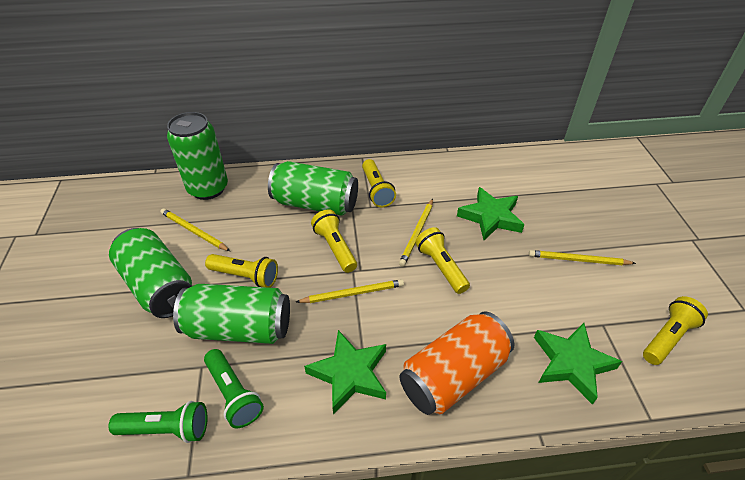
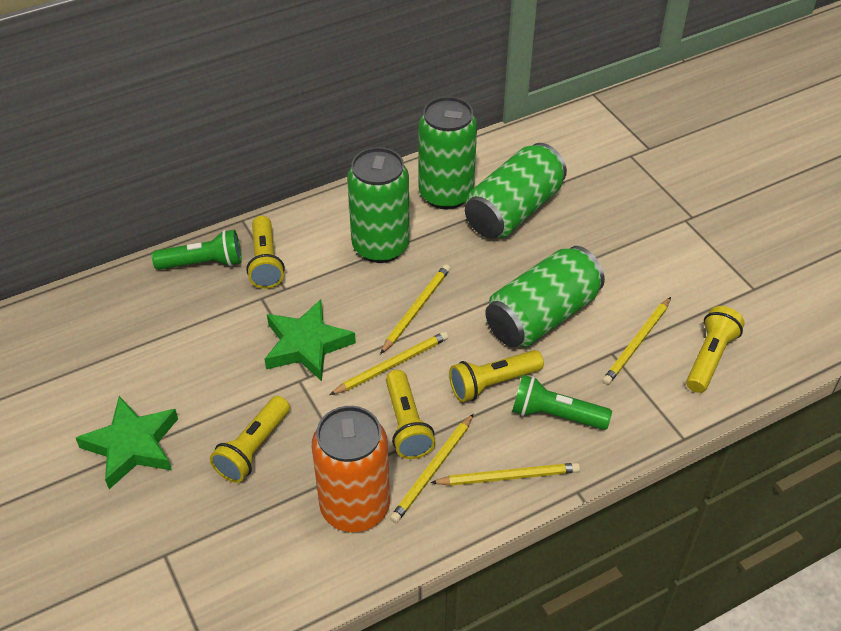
green star: 3 -> 2
yellow pencil: 4 -> 5

